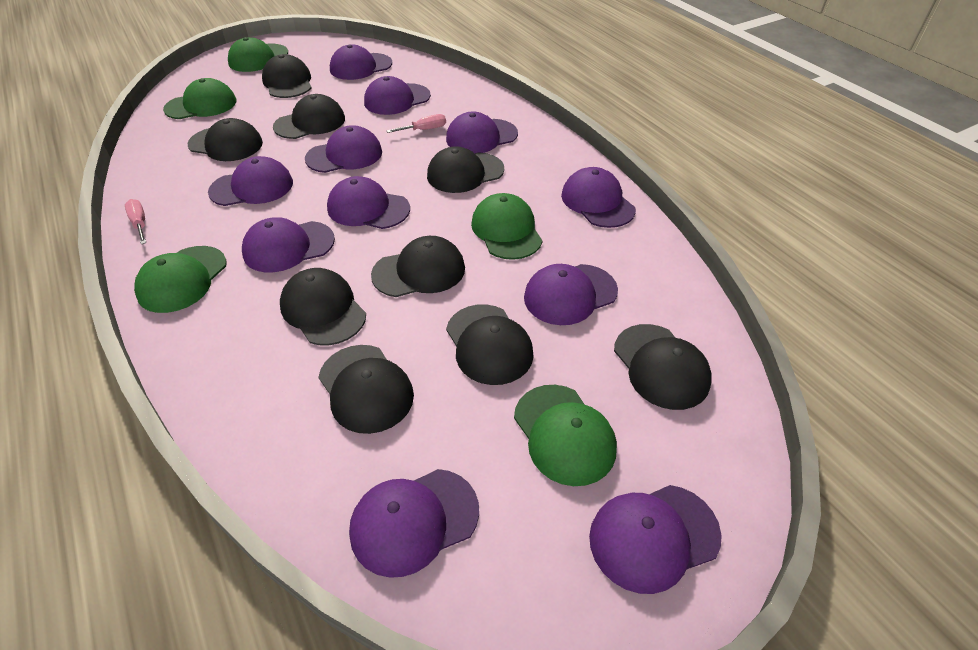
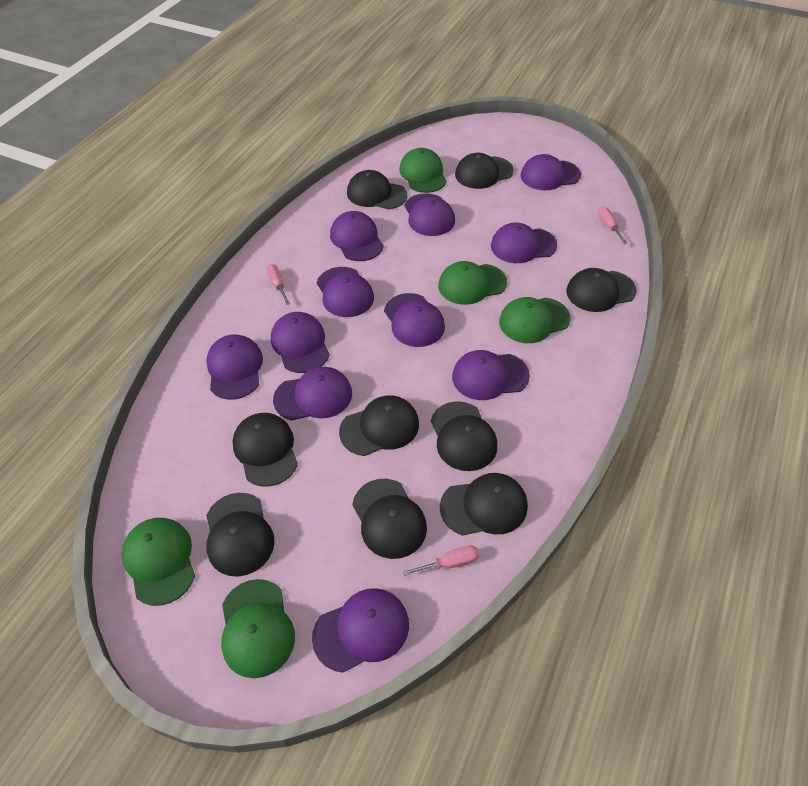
pink screwdriver: 2 -> 3

